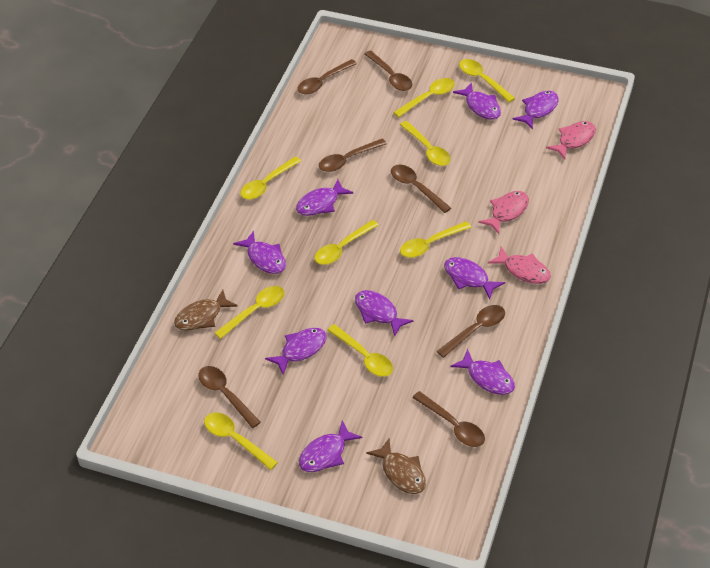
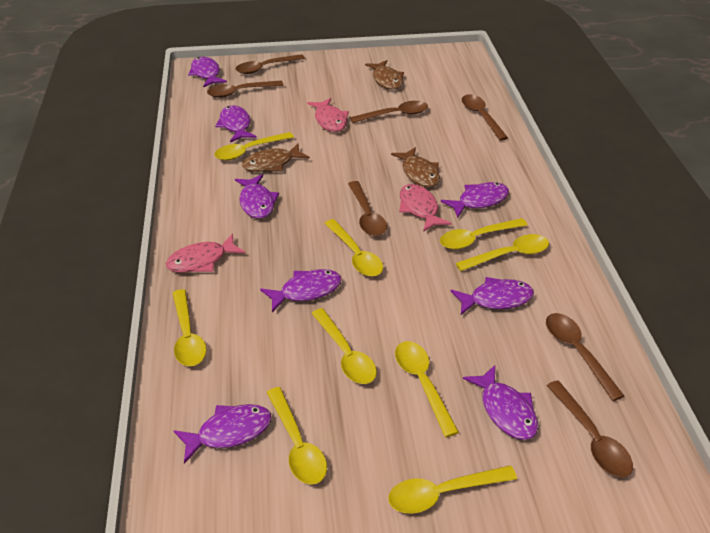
brown fish: 2 -> 3
purple fish: 9 -> 8

